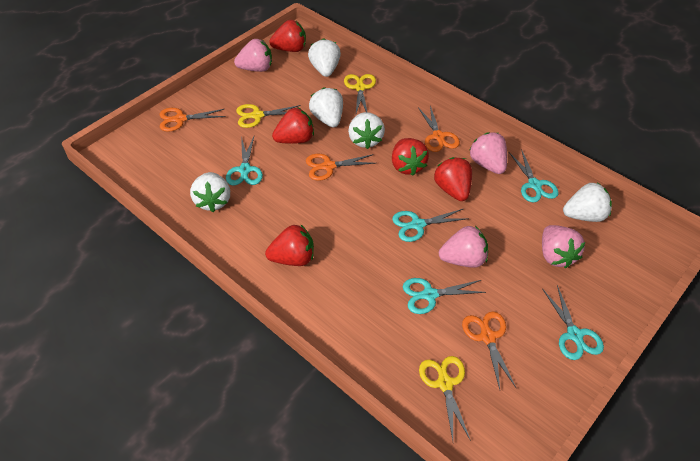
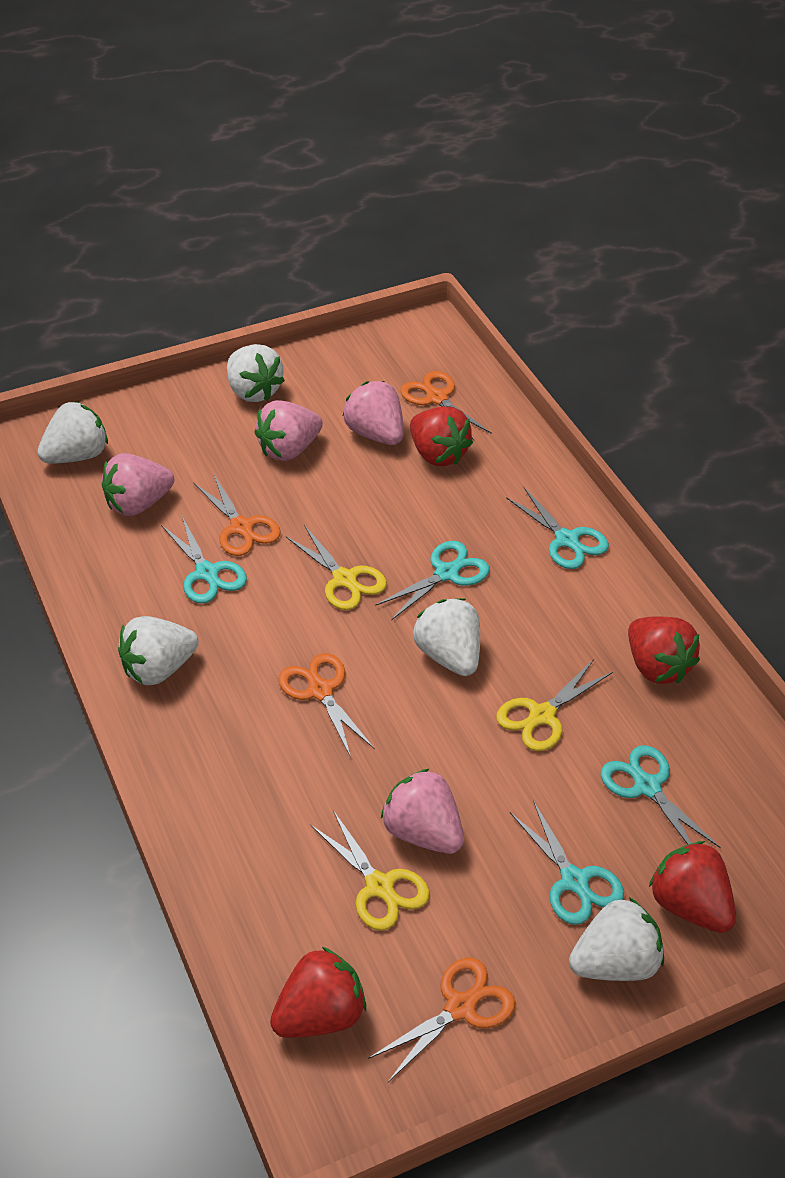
red strawberry: 5 -> 4

